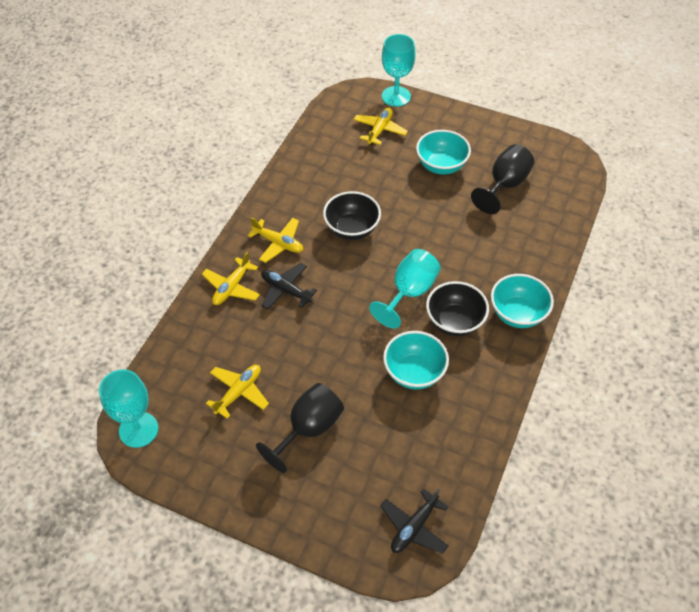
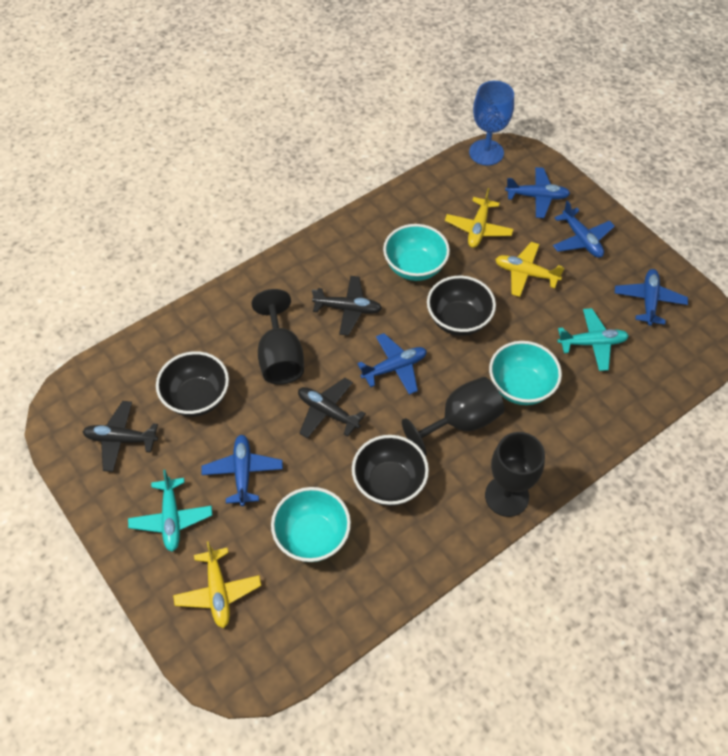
black bowl: 2 -> 3
black goblet: 2 -> 3
black plane: 2 -> 3
blue goblet: 0 -> 1
blue plane: 0 -> 5
turquoise goblet: 3 -> 0
turquoise plane: 0 -> 2
yellow plane: 4 -> 3

